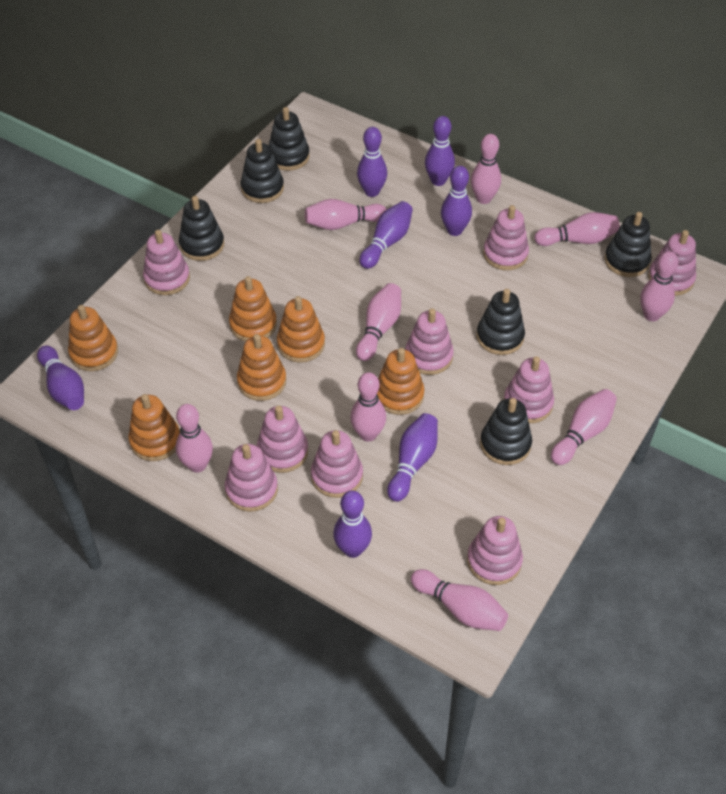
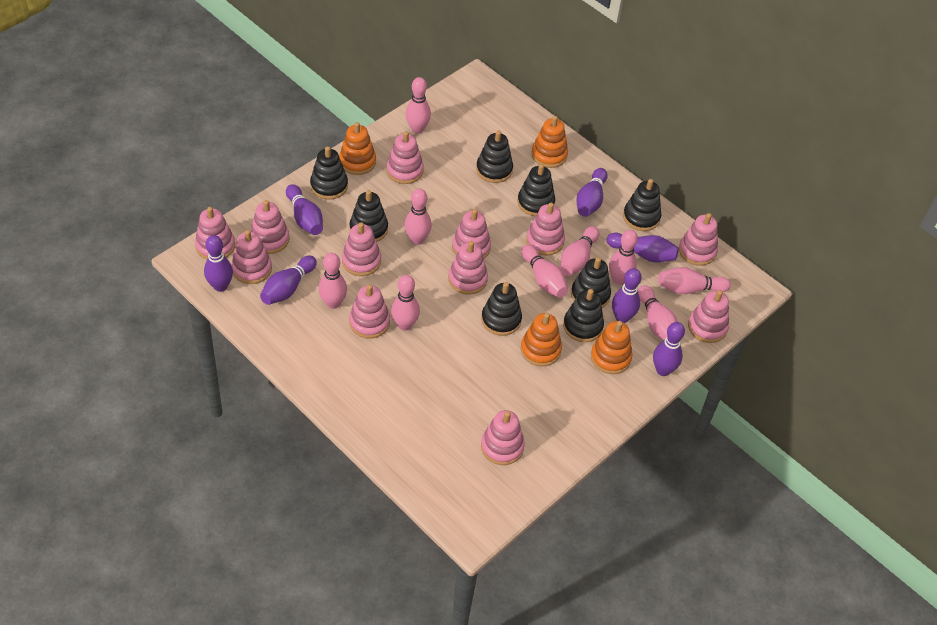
black stacking toy: 6 -> 8
orange stacking toy: 6 -> 4
pink stacking toy: 9 -> 12

